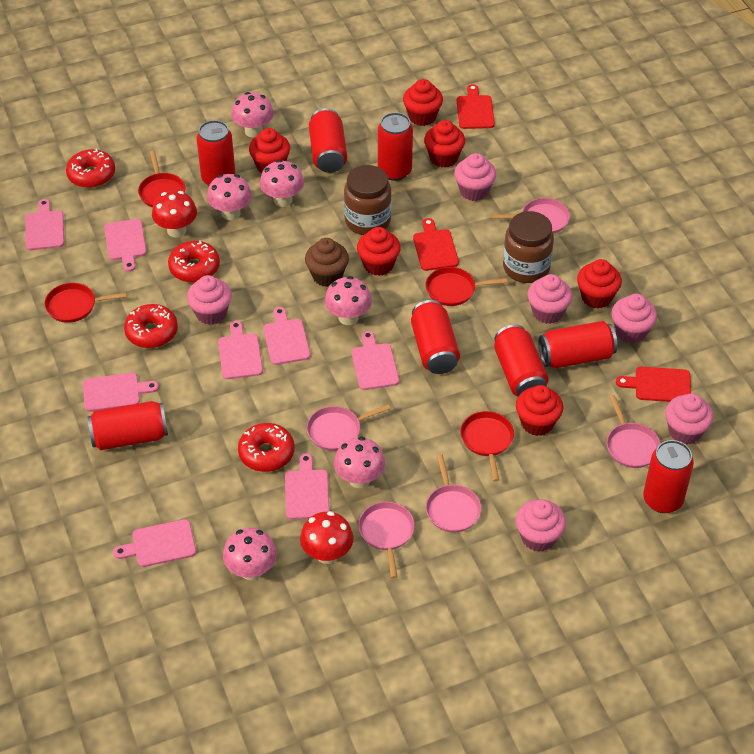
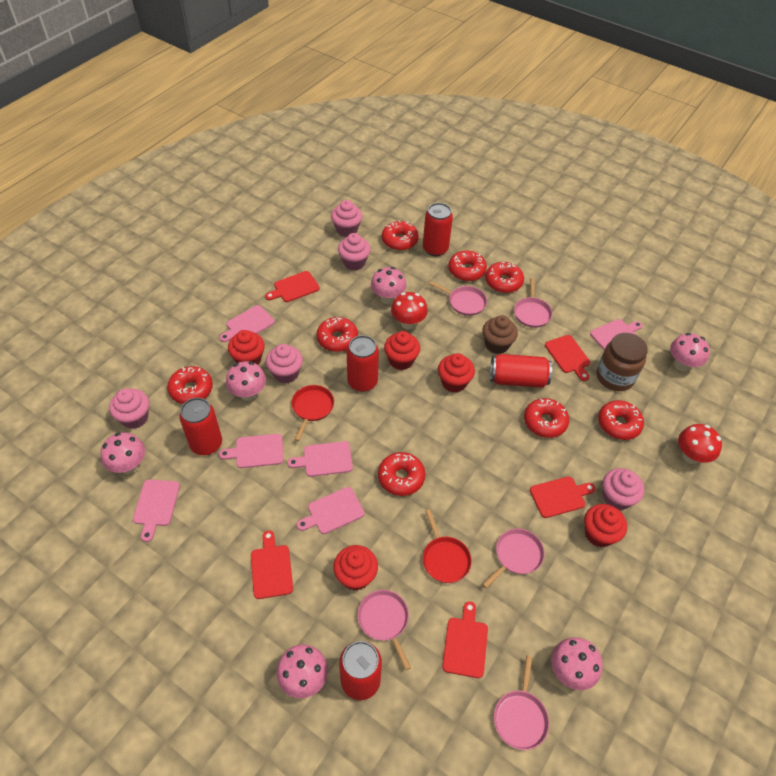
brown jar: 2 -> 1
pink cupcake: 6 -> 5
pink cutting board: 8 -> 6
red can: 8 -> 5
red cupcake: 6 -> 5
red cutting board: 3 -> 5
red donut: 4 -> 8
red pan: 4 -> 2

